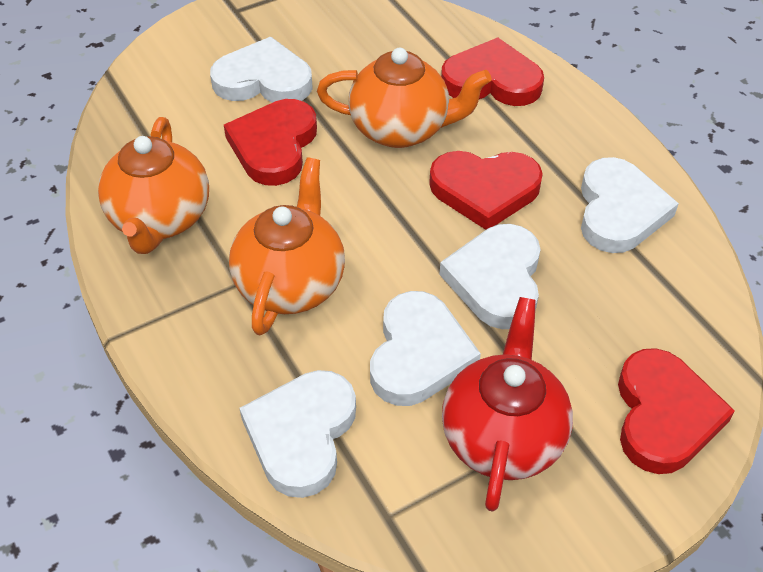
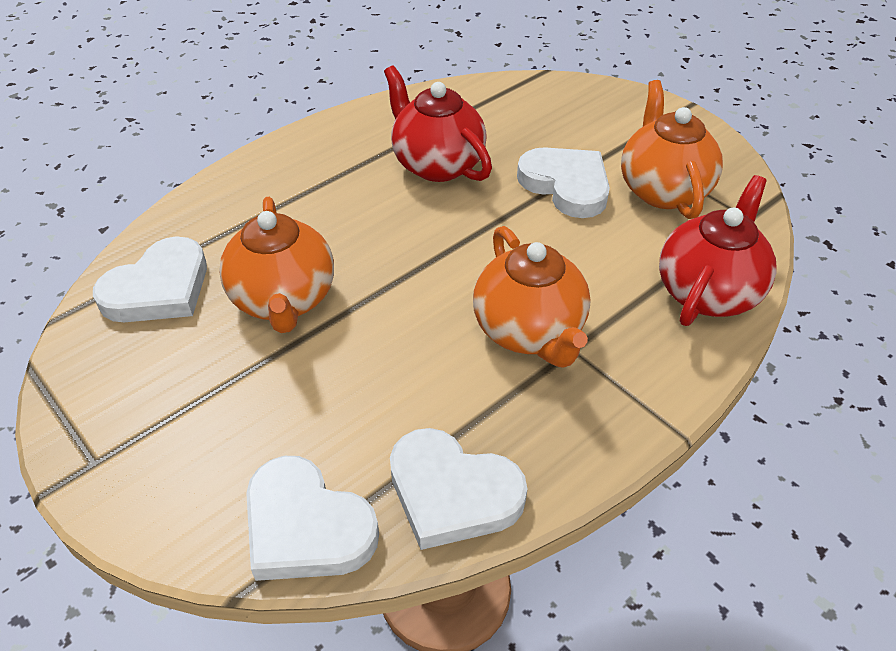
red heart: 4 -> 0
red teapot: 1 -> 2
white heart: 5 -> 4

